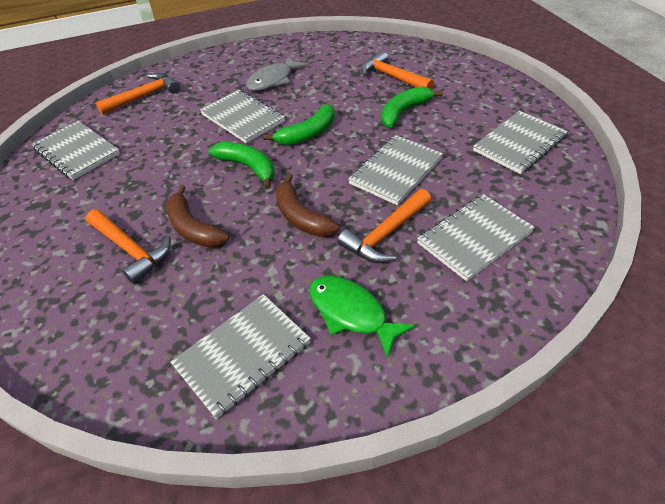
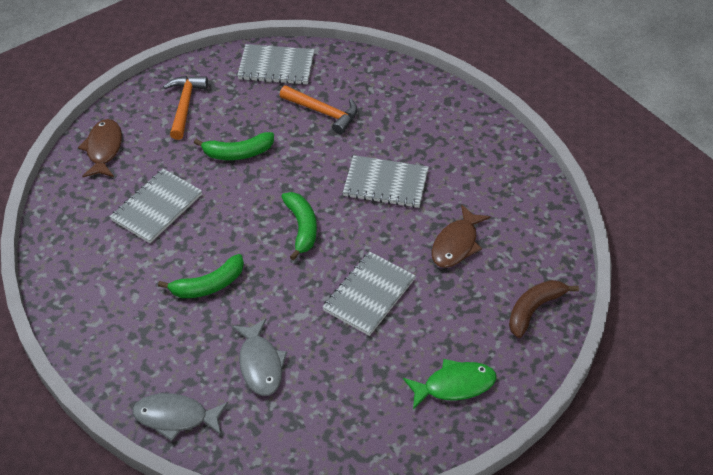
brown banana: 2 -> 1
brown fish: 0 -> 2
grey fish: 1 -> 2
grey notebook: 6 -> 4
orange hammer: 4 -> 2

